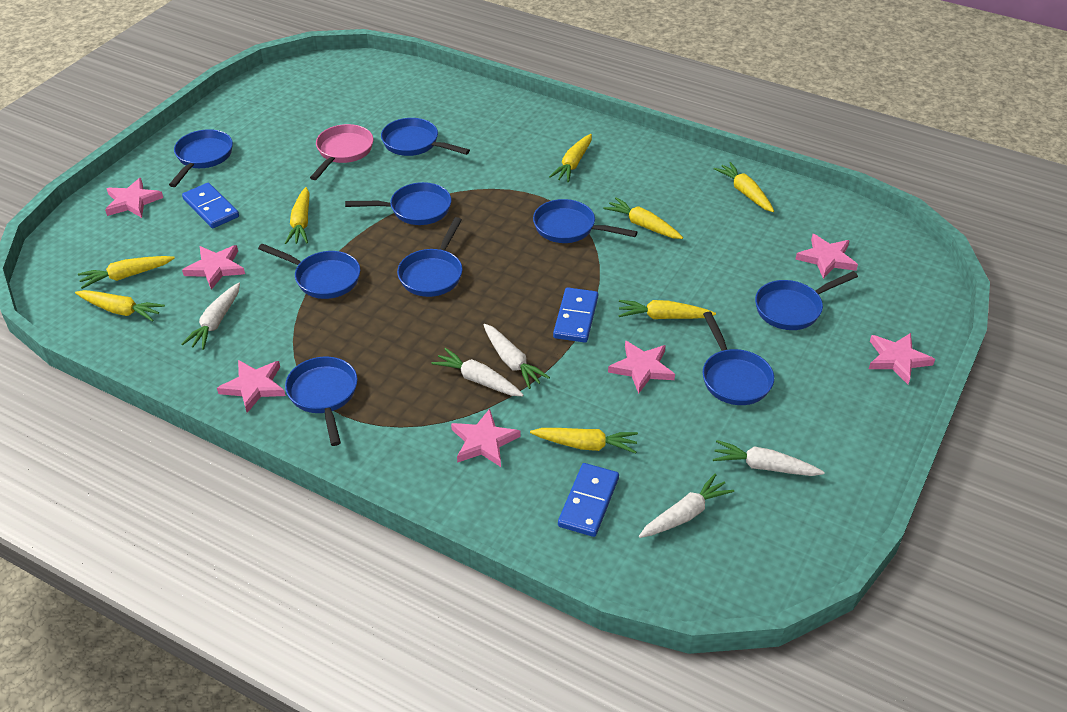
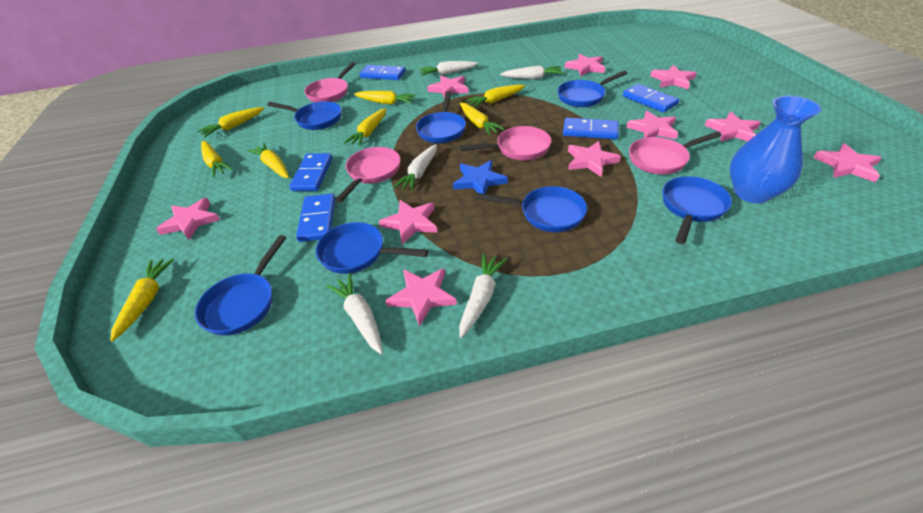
blue domino: 3 -> 5
blue pan: 9 -> 7
blue star: 0 -> 1
blue vase: 0 -> 1
pink pan: 1 -> 4
pink star: 7 -> 10

